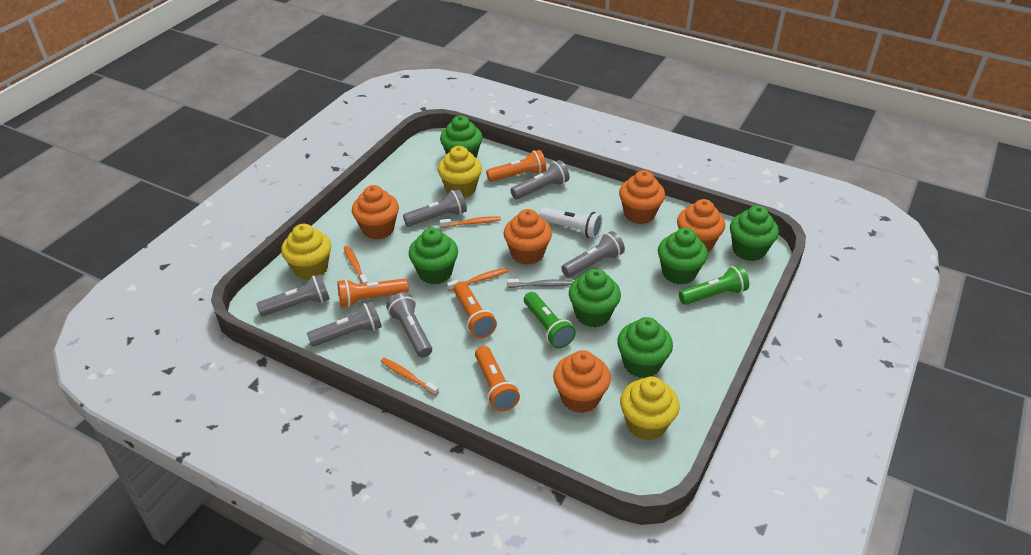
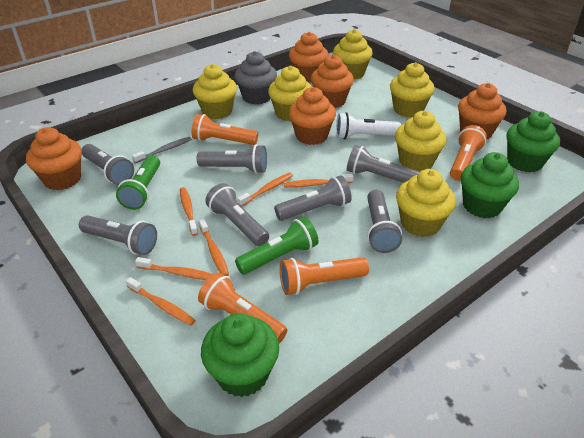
green cupcake: 6 -> 3
grey cupcake: 0 -> 1
grey flashlight: 6 -> 7
orange toothbrush: 4 -> 6
yellow cupcake: 3 -> 6

